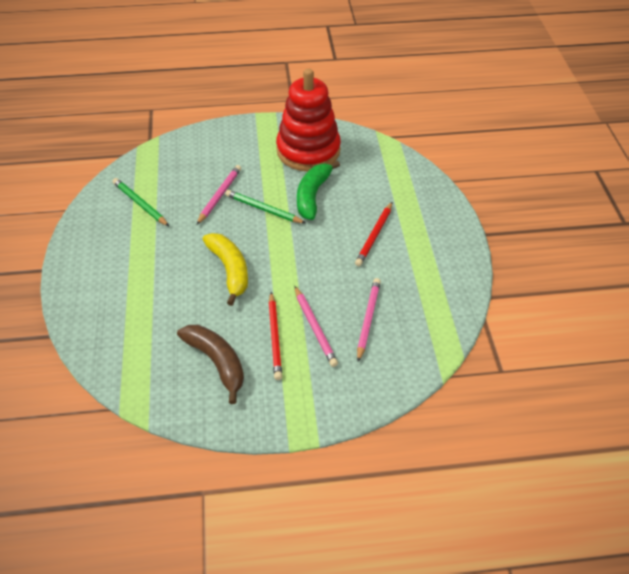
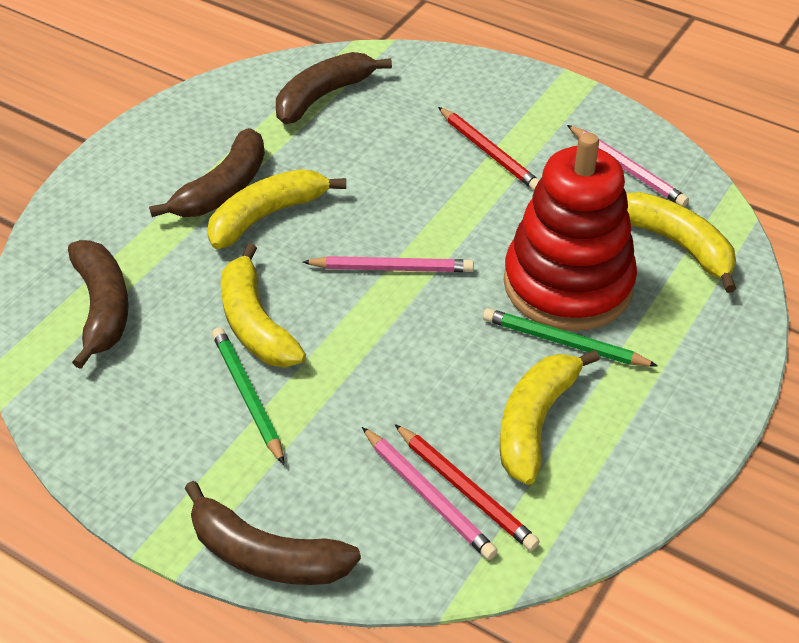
brown banana: 1 -> 4
green banana: 1 -> 0
yellow banana: 1 -> 4

